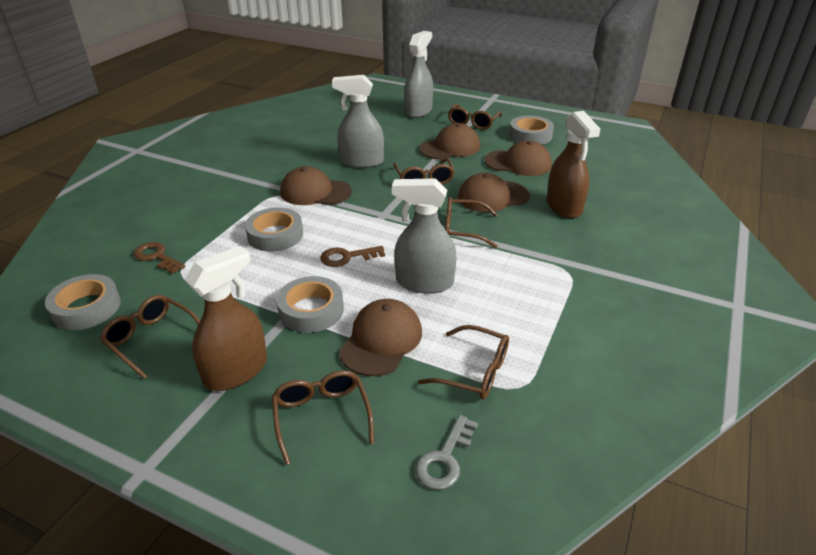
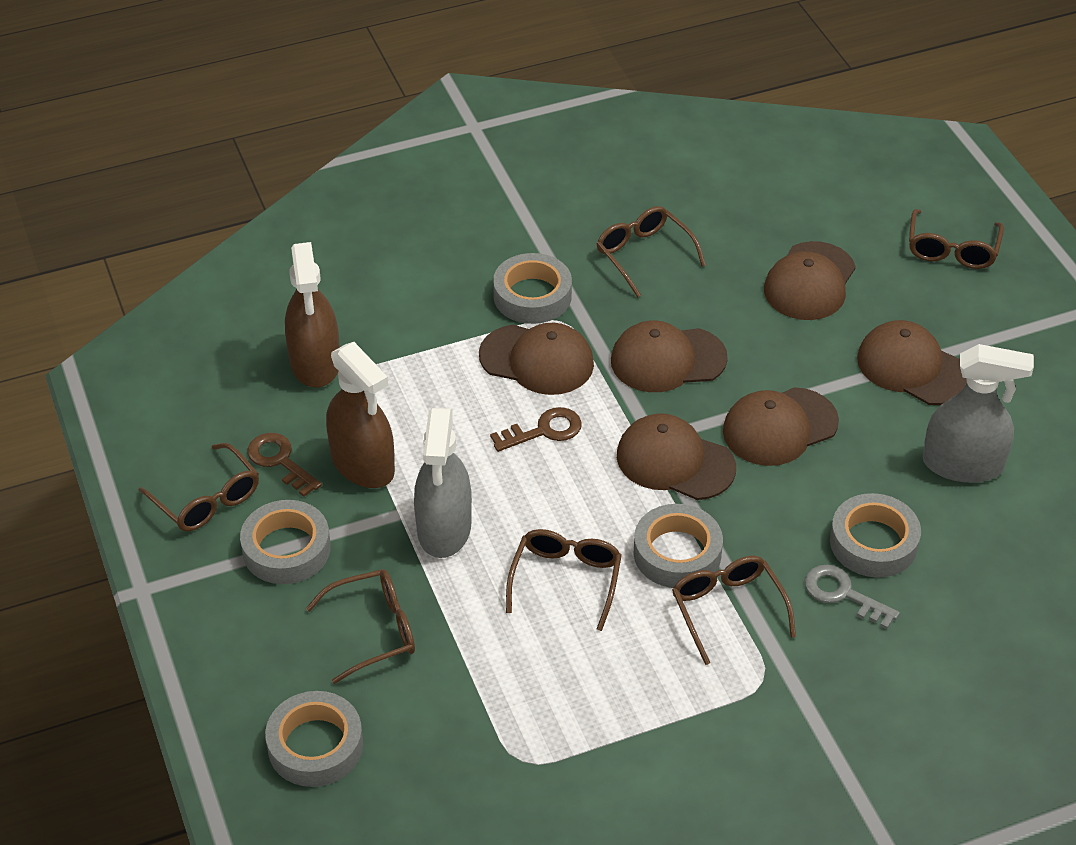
brown cap: 5 -> 6
grey spray bottle: 3 -> 2
grey tape: 4 -> 5

